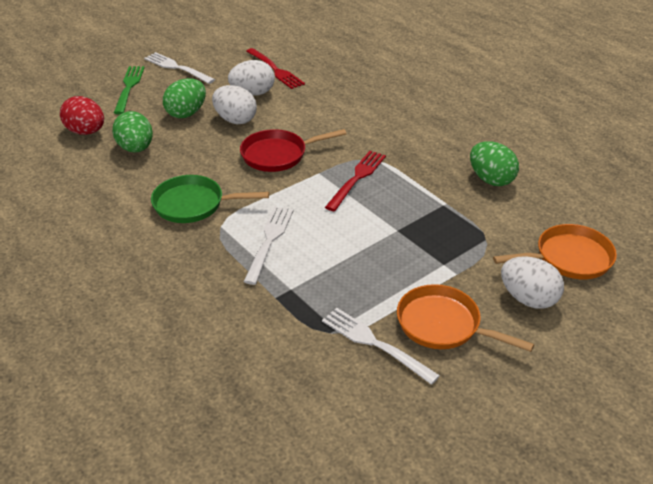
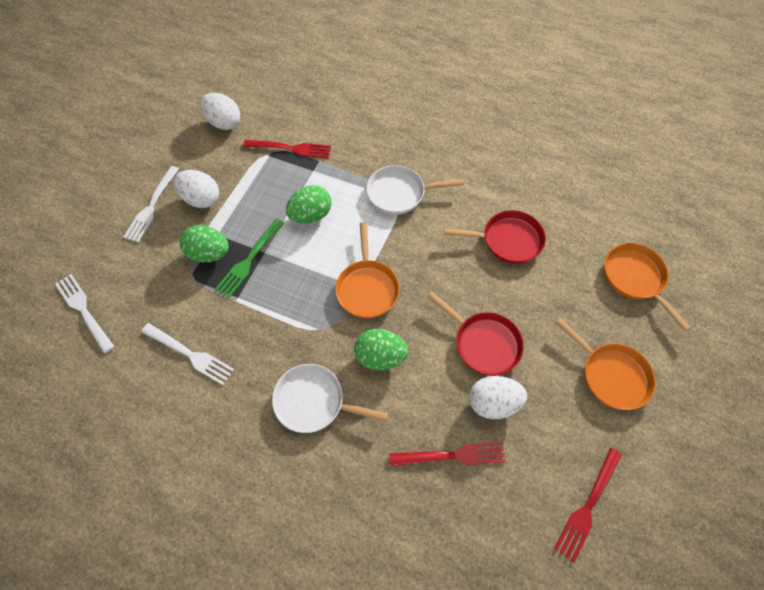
green pan: 1 -> 0
orange pan: 2 -> 3
red egg: 1 -> 0
red fork: 2 -> 3
red pan: 1 -> 2
white pan: 0 -> 2

